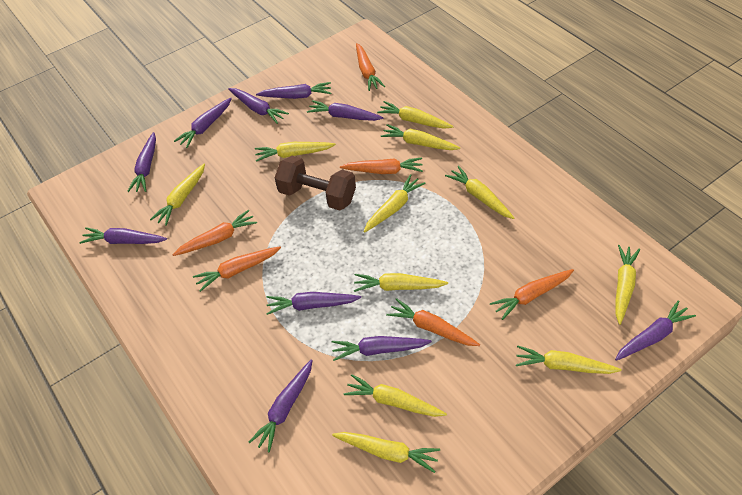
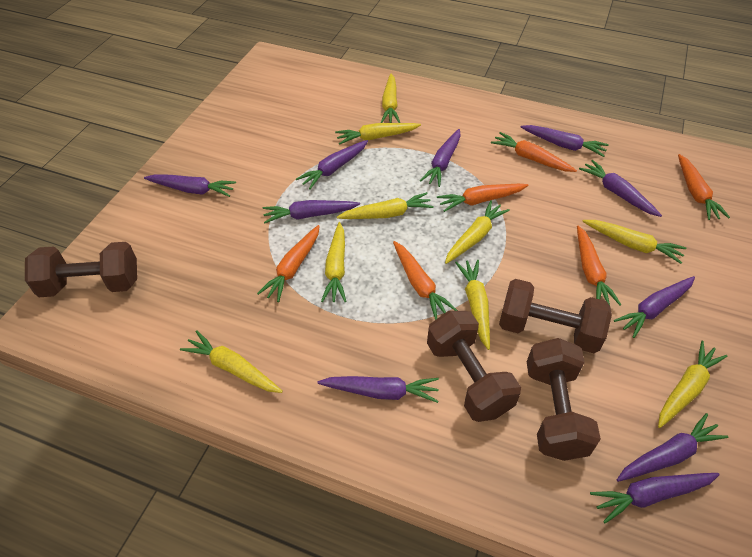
brown dumbbell: 1 -> 4
yellow carrot: 11 -> 9

